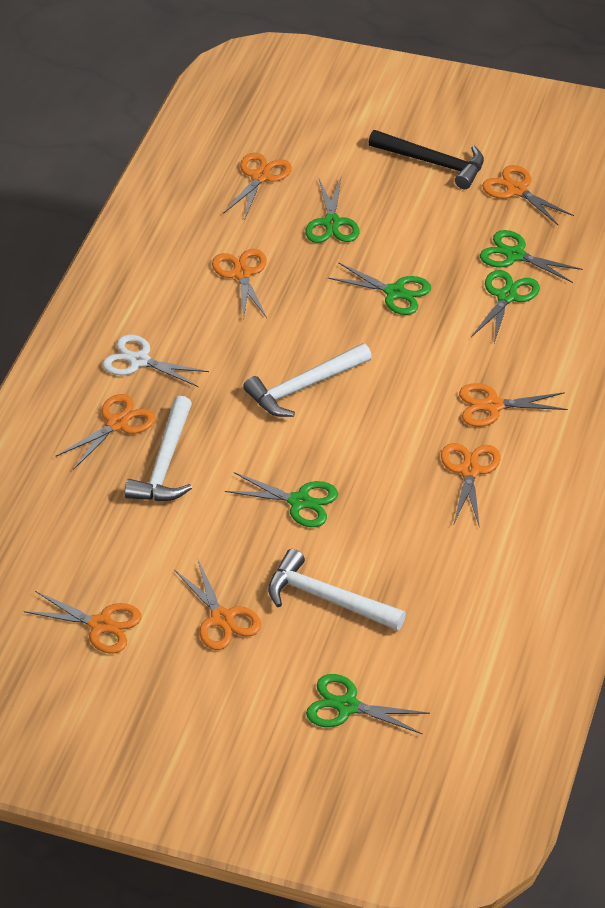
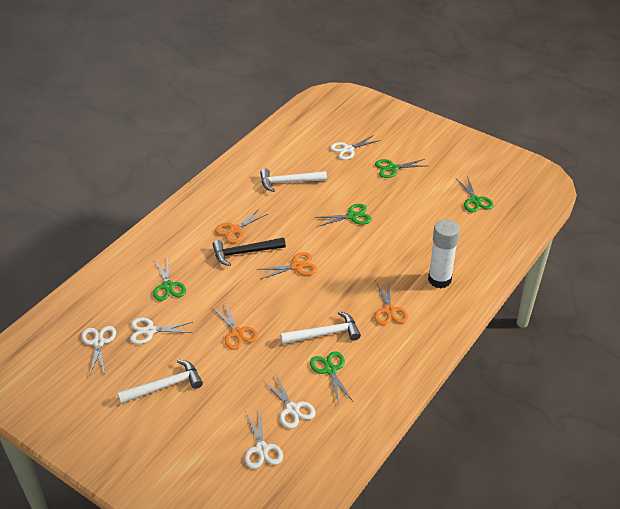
green scissors: 6 -> 5
orange scissors: 8 -> 4
white glue stick: 0 -> 1
white scissors: 1 -> 5

